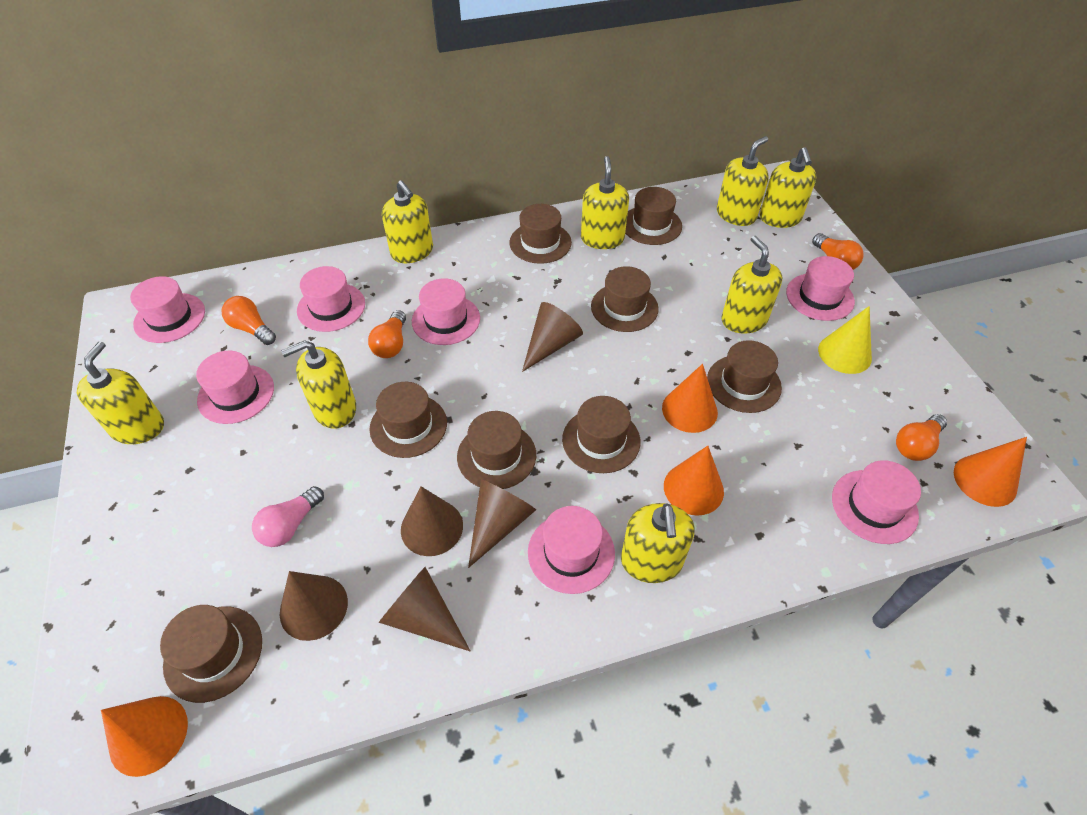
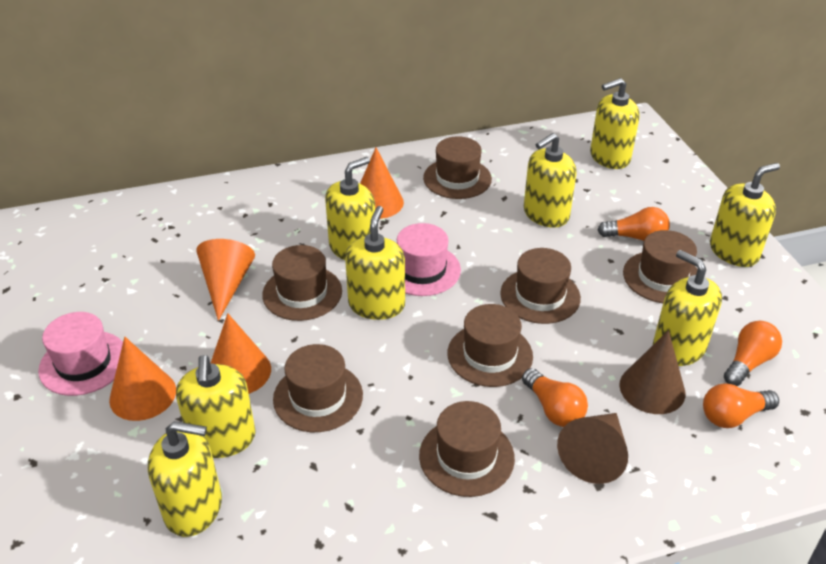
brown cone: 5 -> 2
brown hat: 8 -> 7
pink hat: 7 -> 2
pink light bulb: 1 -> 0
yellow cone: 1 -> 0

